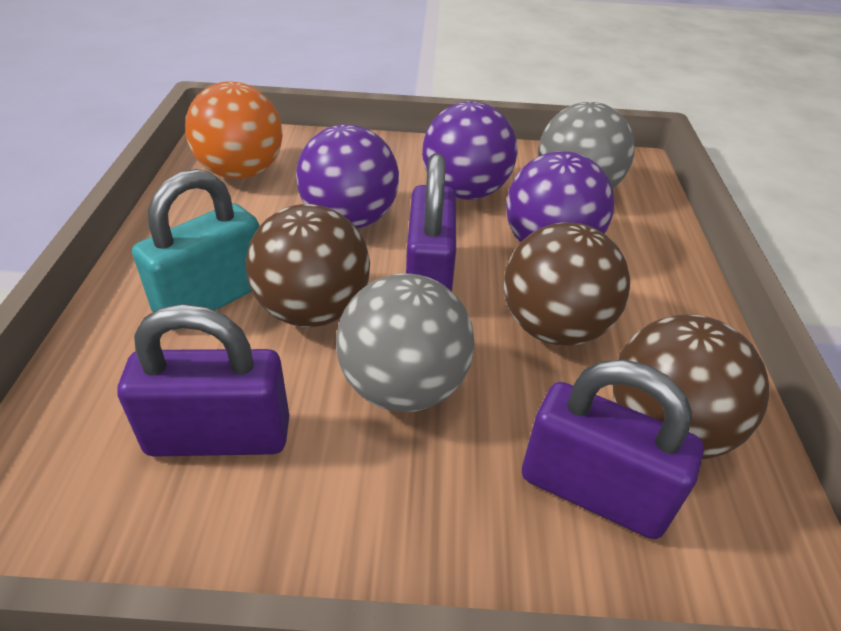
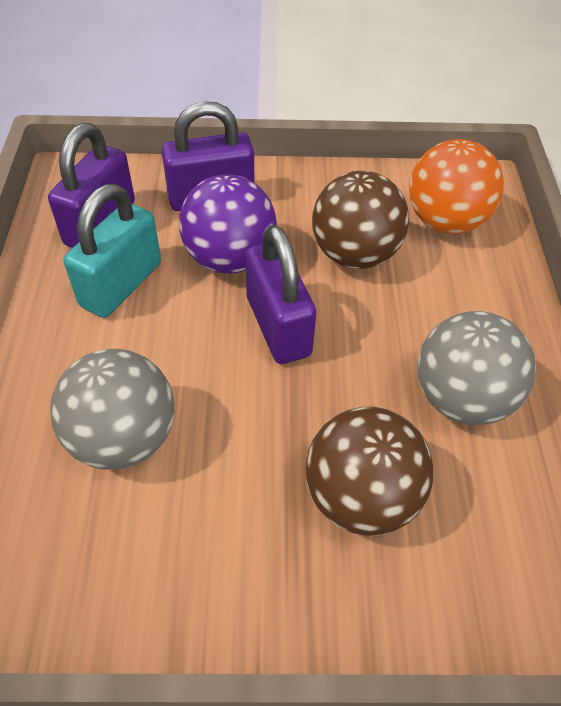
brown ball: 3 -> 2
purple ball: 3 -> 1

